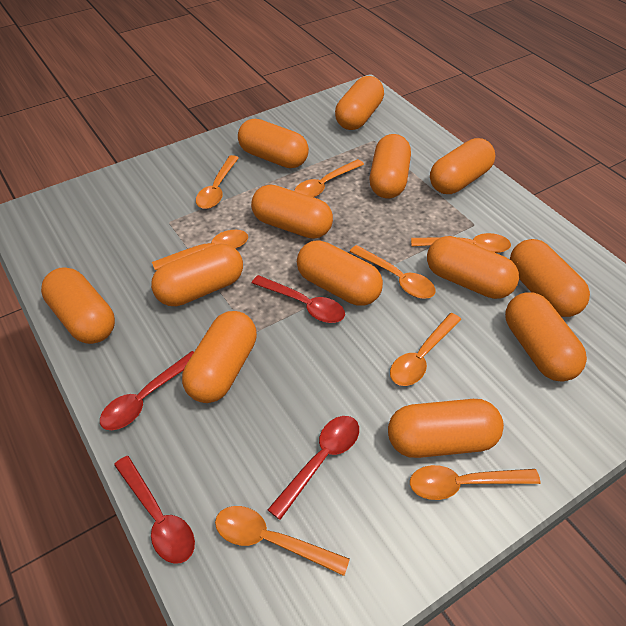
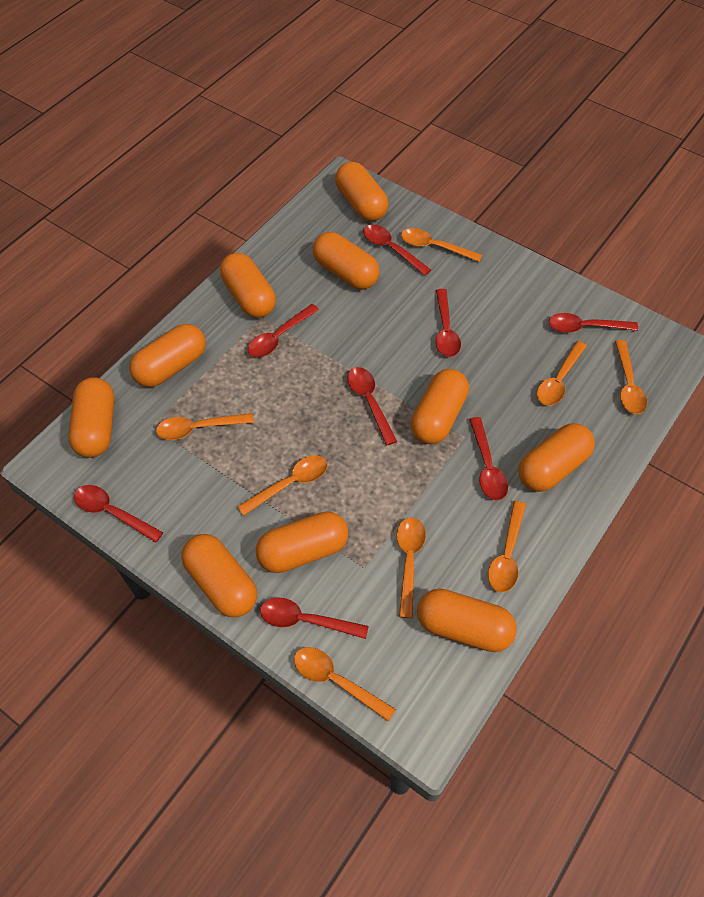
orange capsule: 13 -> 10
red spoon: 4 -> 8

